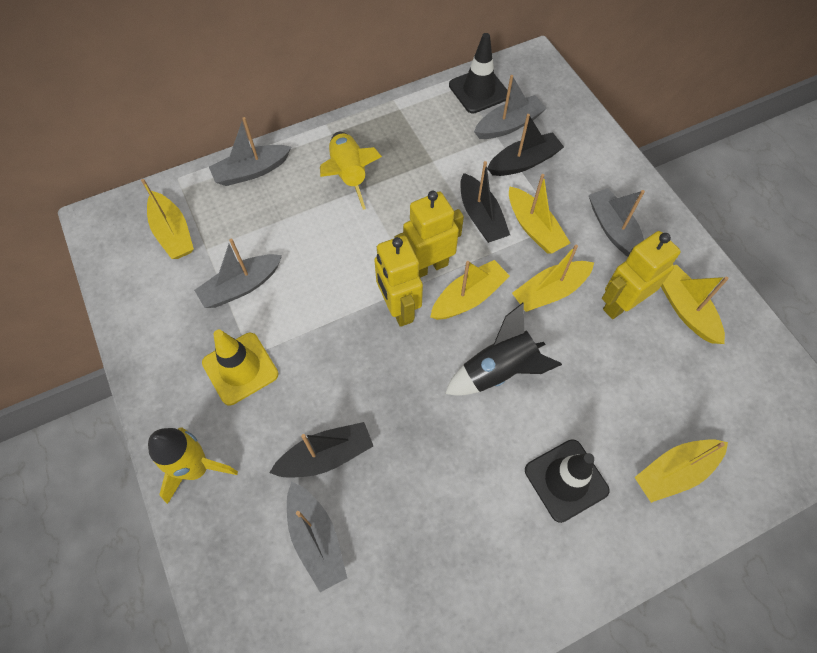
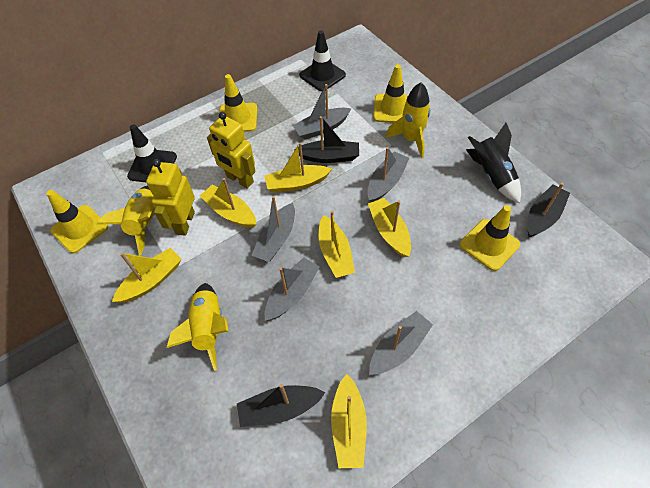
yellow robot: 3 -> 2
yellow rocket: 2 -> 3
yellow traffic cone: 1 -> 4

